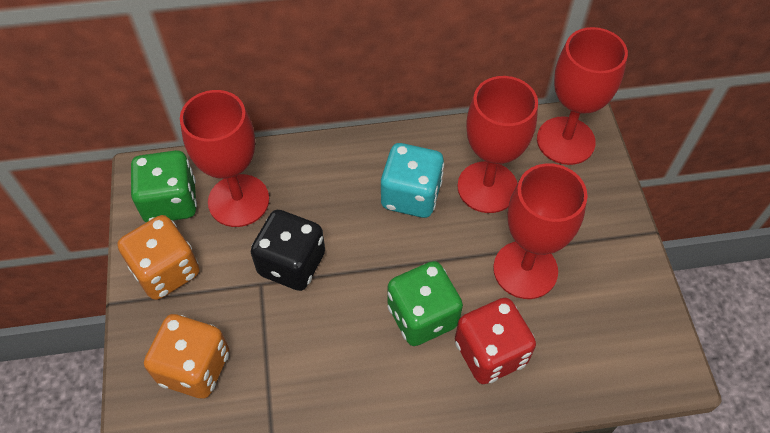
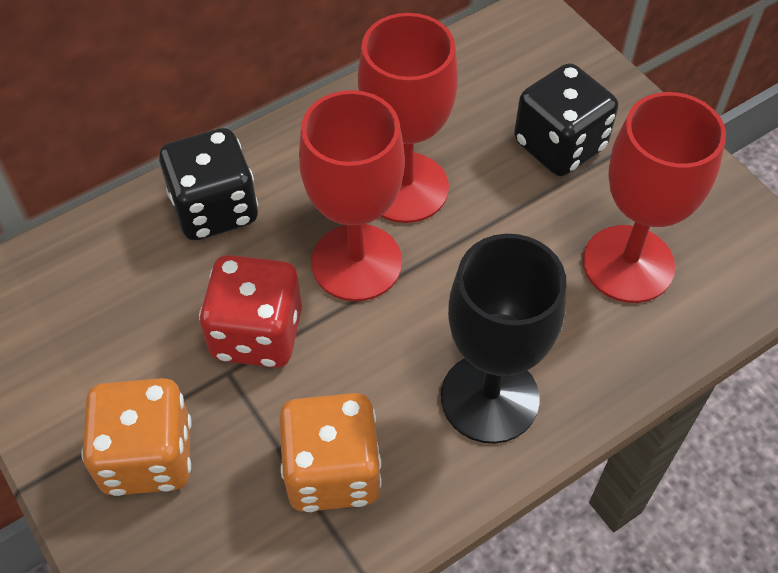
black dice: 1 -> 2
black goblet: 0 -> 1
green dice: 2 -> 0
red goblet: 4 -> 3
turquoise dice: 1 -> 0

